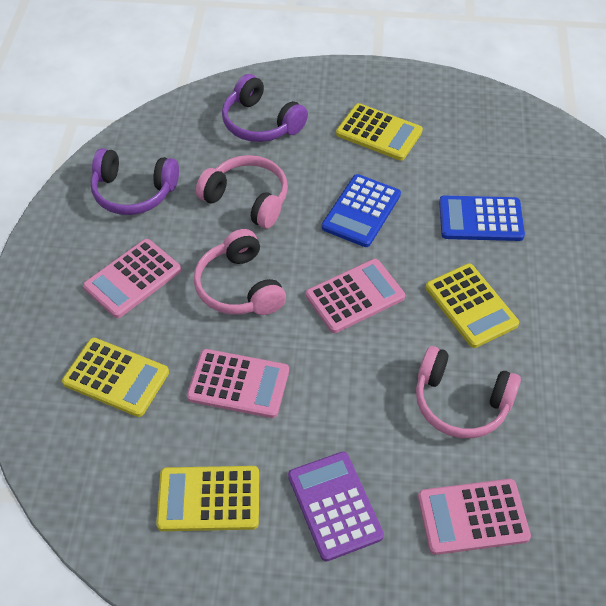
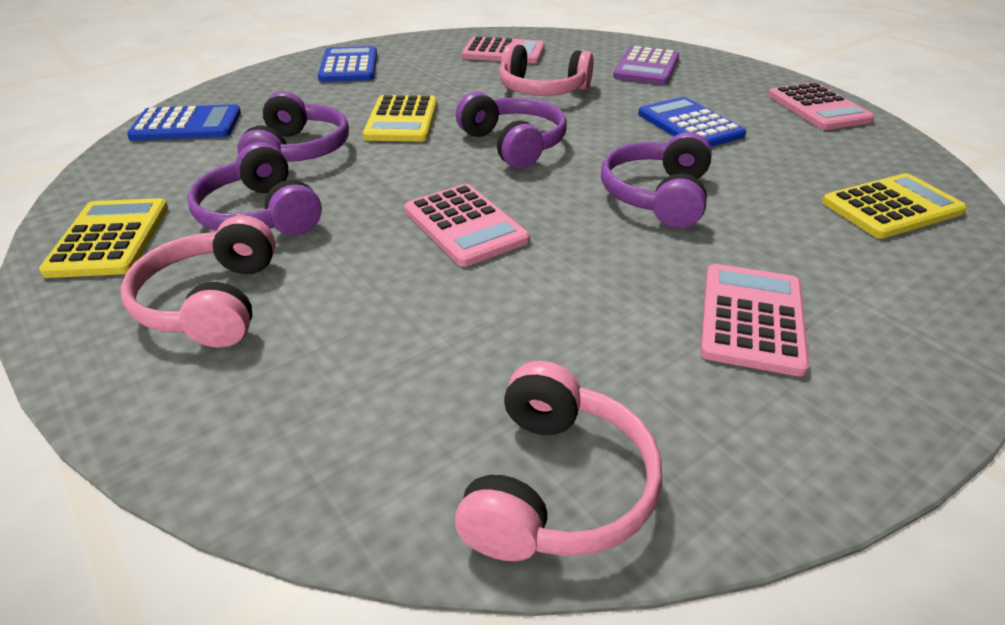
blue calculator: 2 -> 3
purple headphones: 2 -> 4
yellow calculator: 4 -> 3

